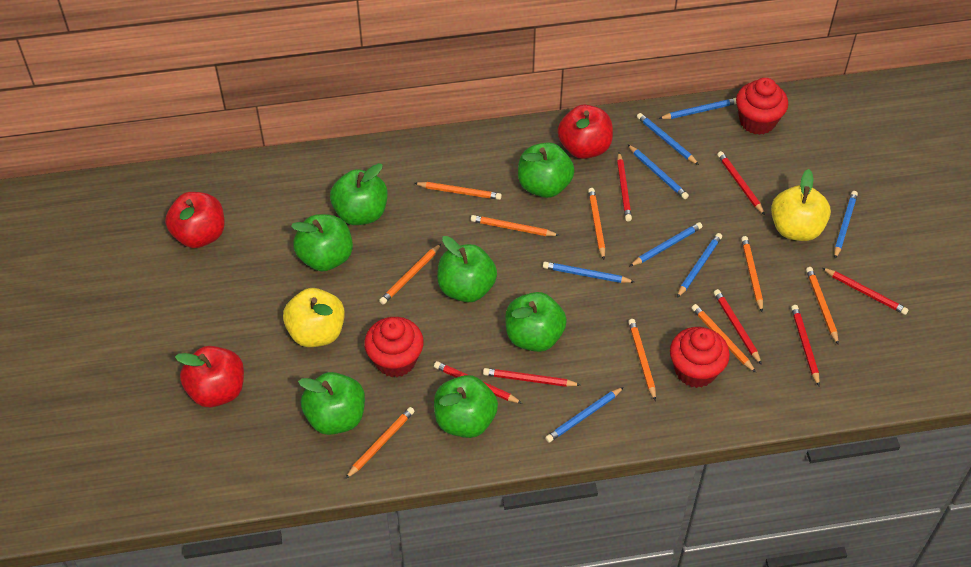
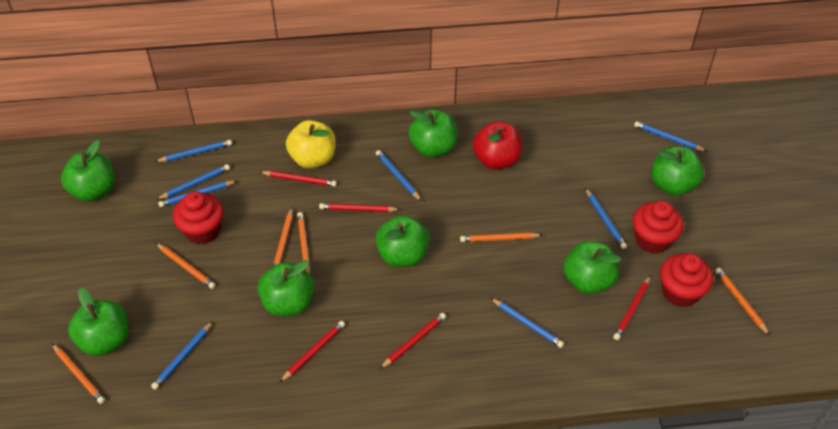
orange pencil: 9 -> 6
red apple: 3 -> 1
red pencil: 7 -> 5
yellow apple: 2 -> 1

